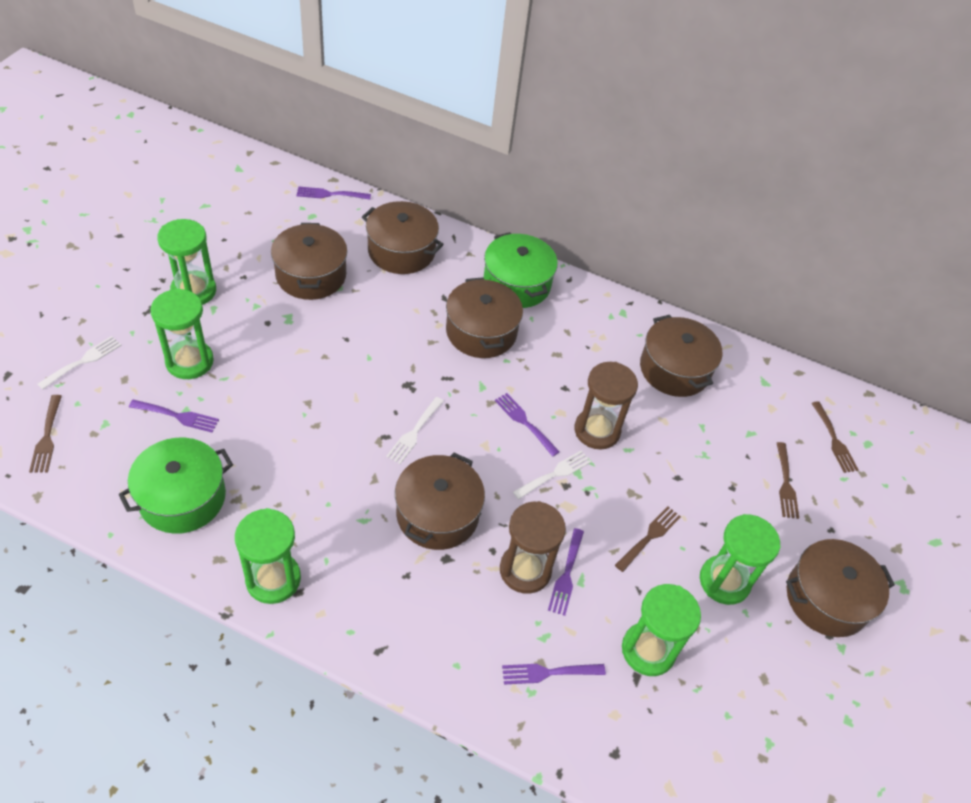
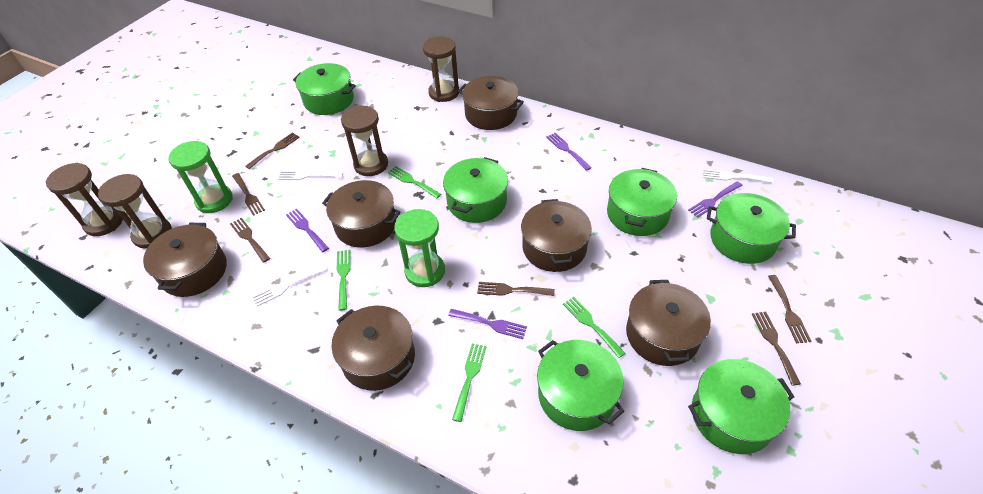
brown fork: 4 -> 6
brown hourglass: 2 -> 4
green fork: 0 -> 4
green hourglass: 5 -> 2
green pot: 2 -> 6
purple fork: 5 -> 4

